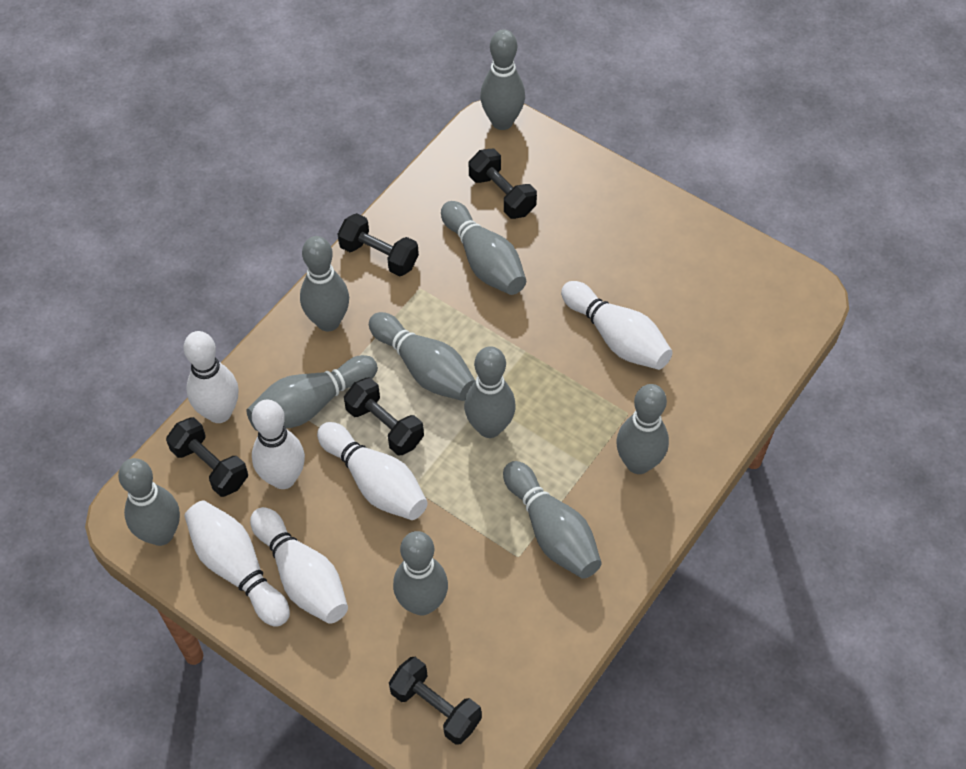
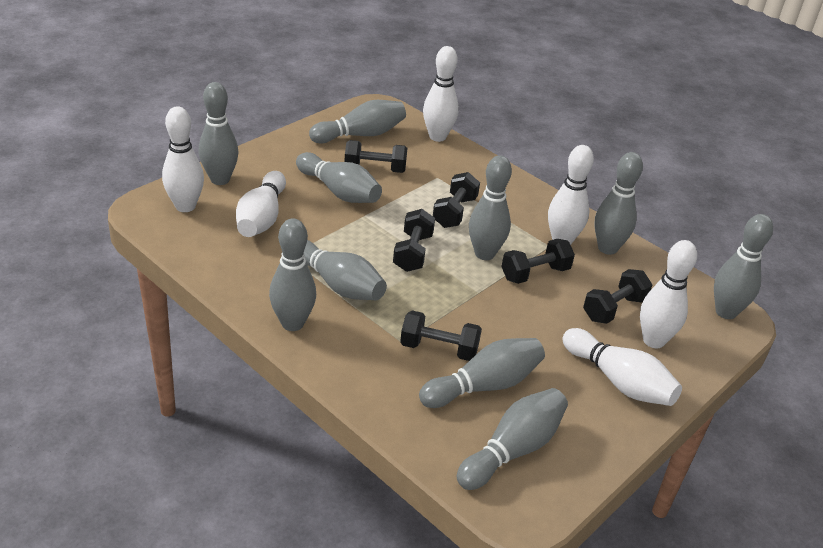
black dumbbell: 5 -> 6

